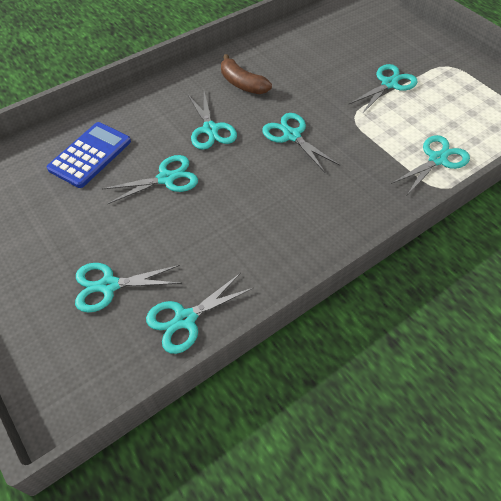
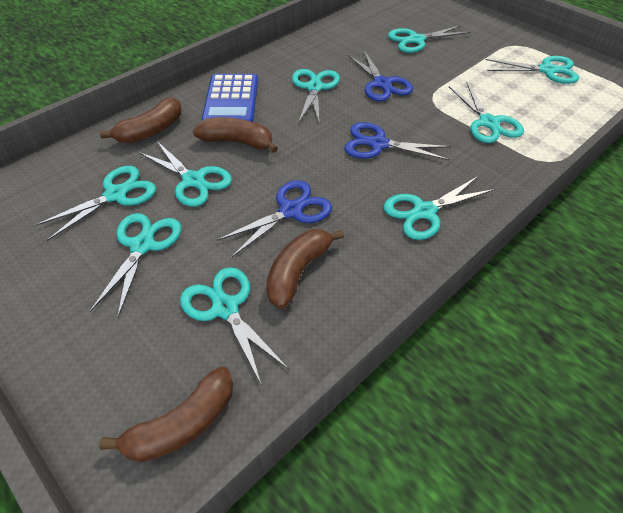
blue scissors: 0 -> 3
brown banana: 1 -> 4
turquoise scissors: 7 -> 9

